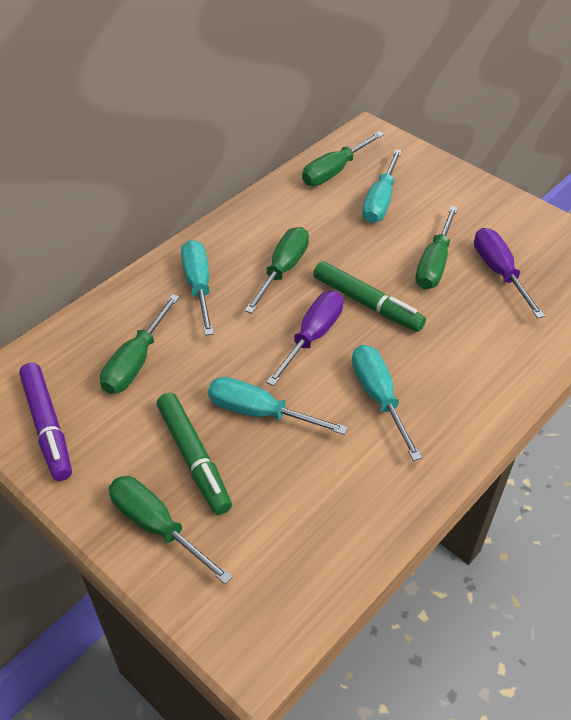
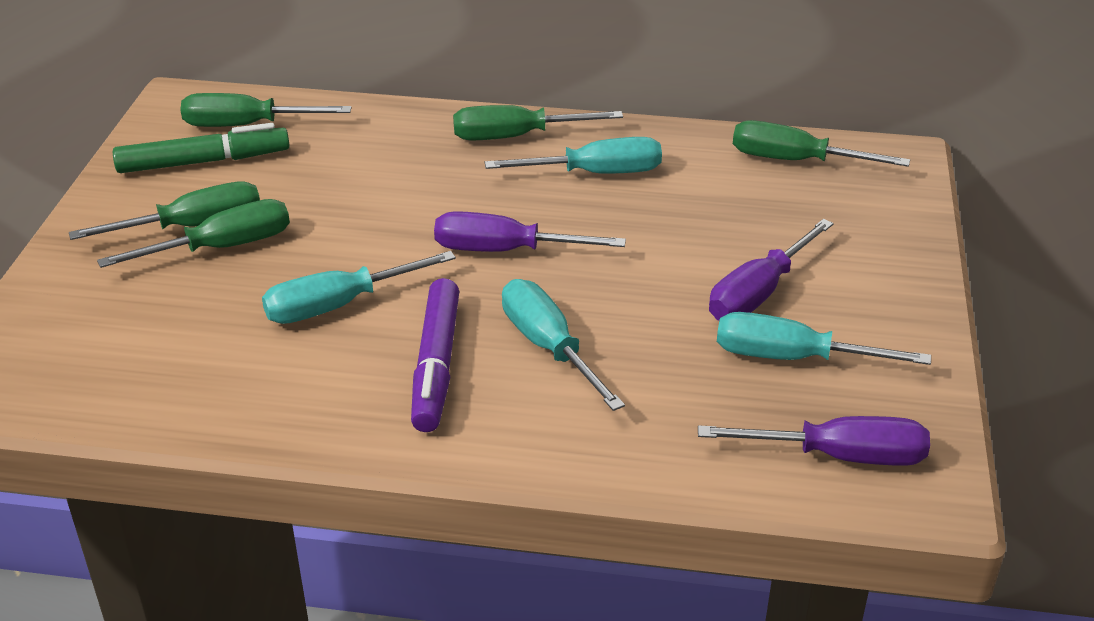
green marker: 2 -> 1
purple screwdriver: 2 -> 3

